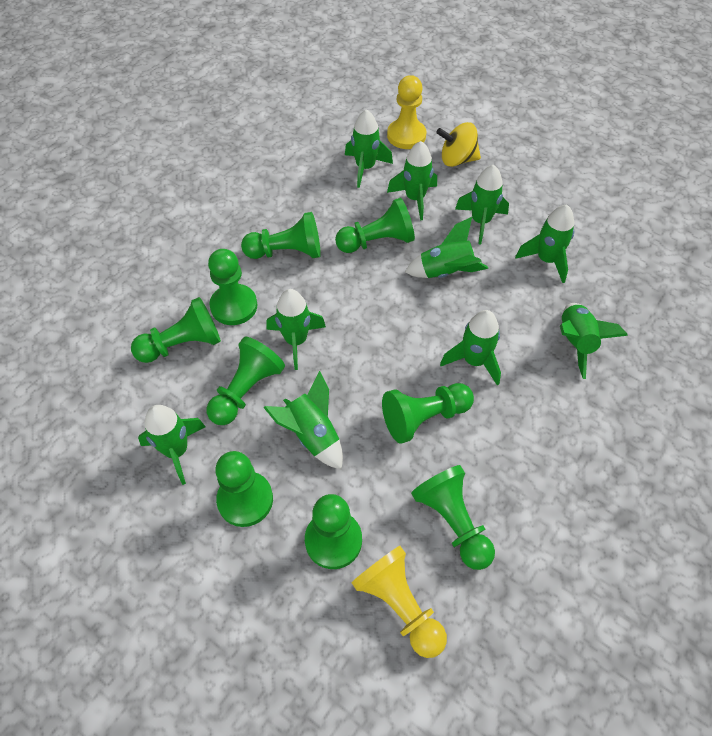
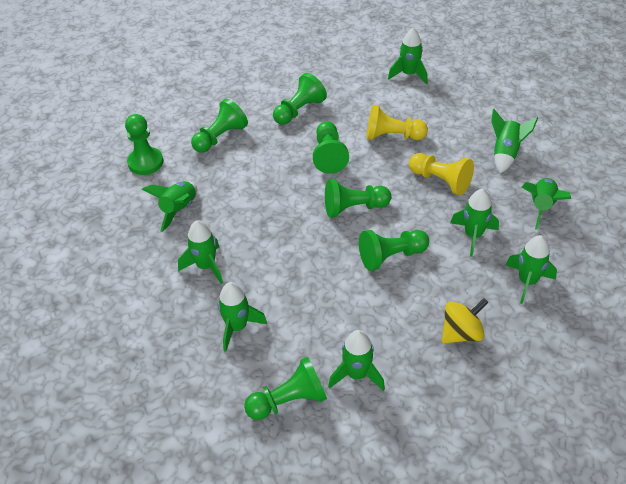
green pawn: 9 -> 7
green rocket: 10 -> 9

